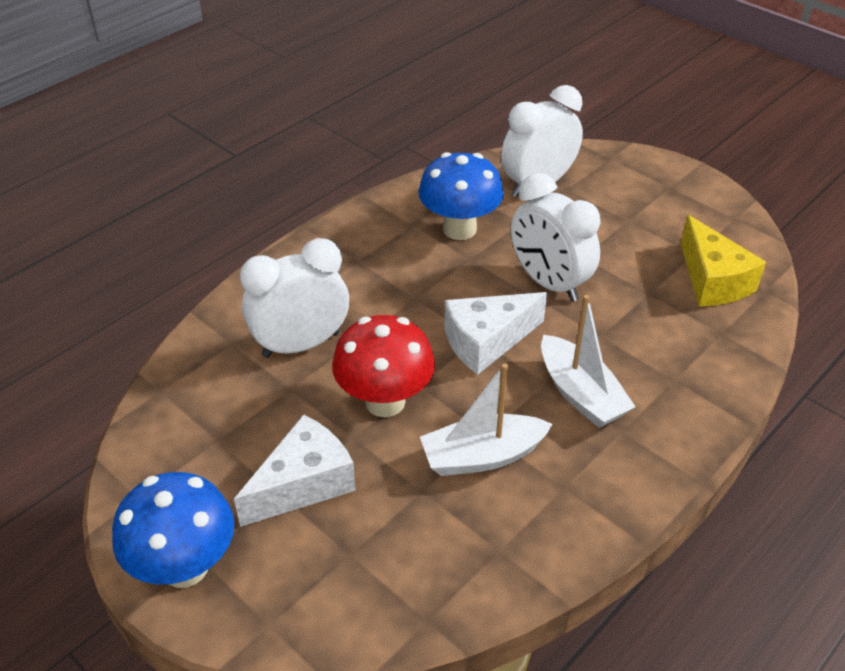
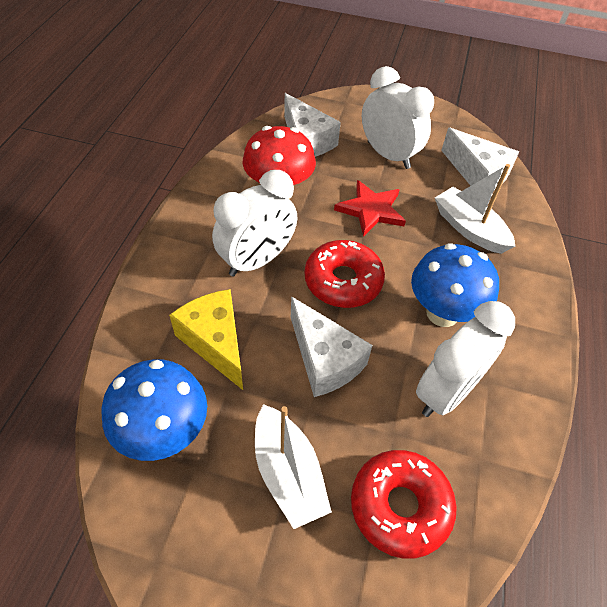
red donut: 0 -> 2
red star: 0 -> 1
white cheese: 2 -> 3

